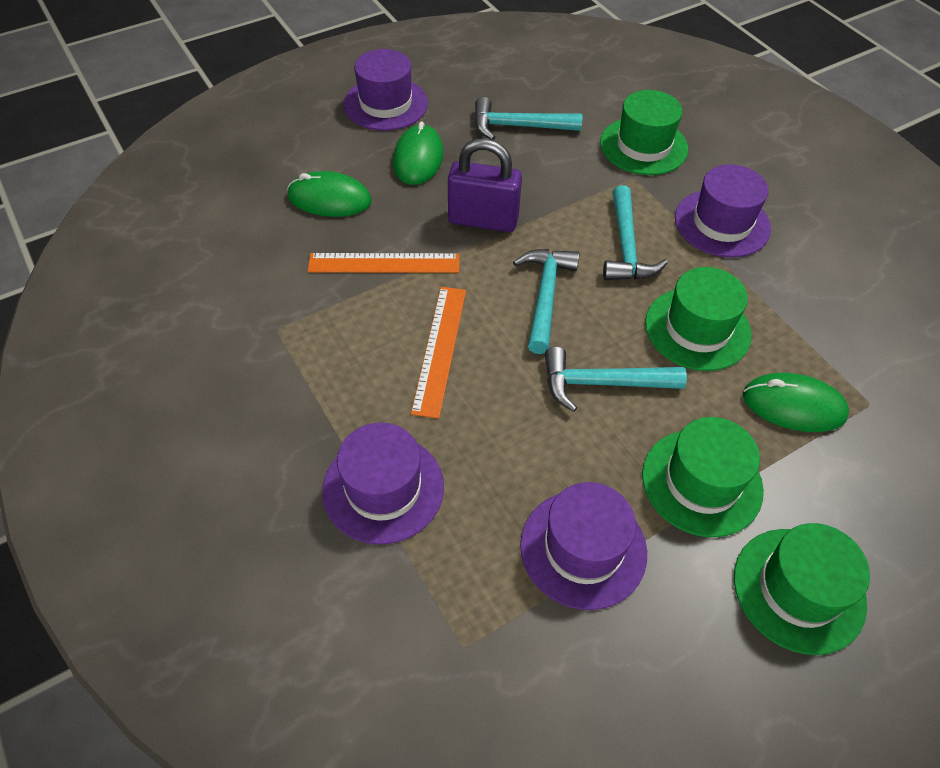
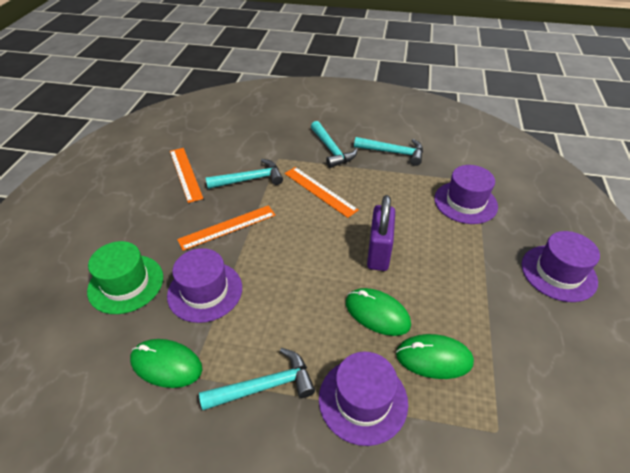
green hat: 4 -> 1
orange ruler: 2 -> 3

